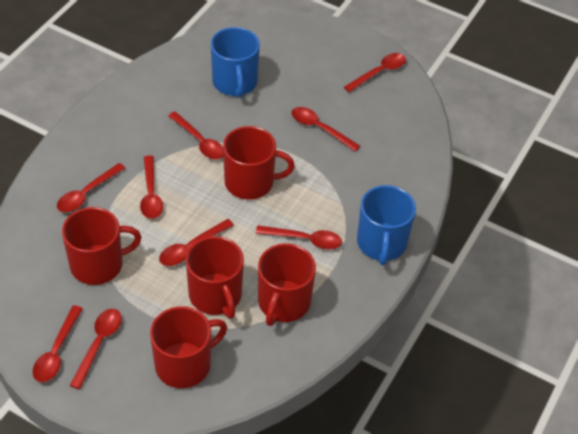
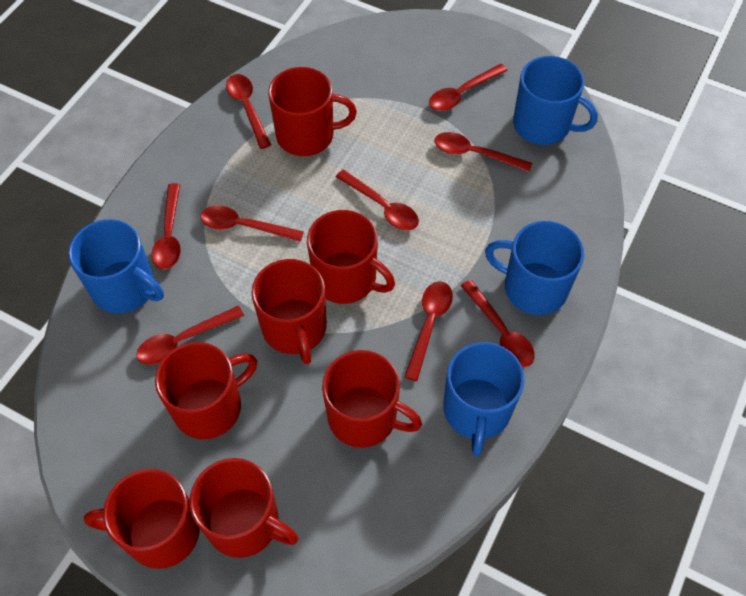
blue mug: 2 -> 4
red mug: 5 -> 7

